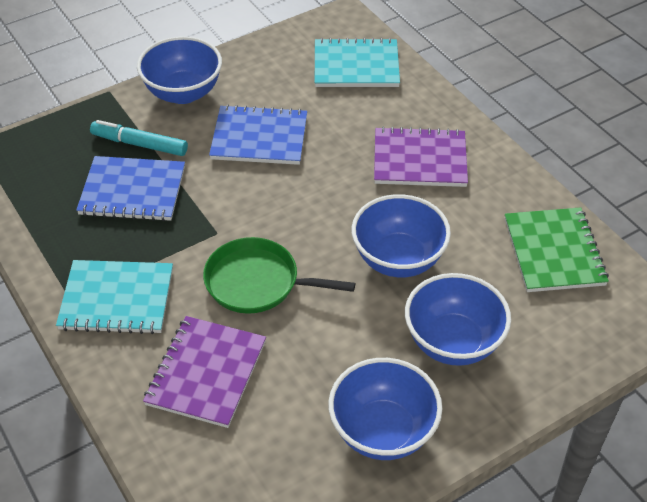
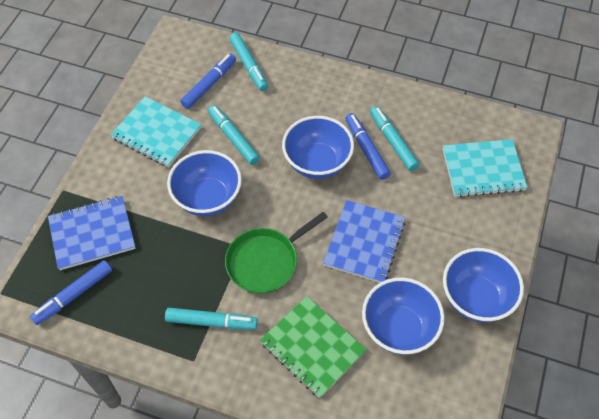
blue marker: 0 -> 3
purple notebook: 2 -> 0
turquoise marker: 1 -> 4

